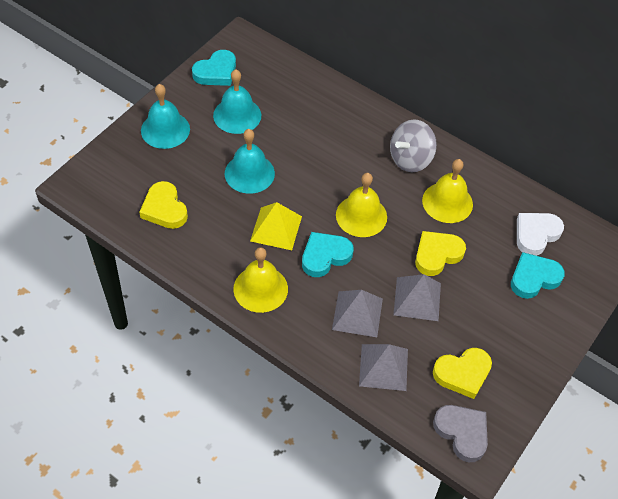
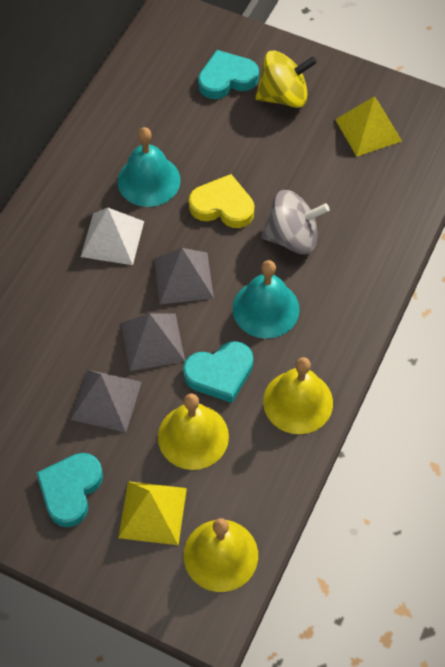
grey heart: 1 -> 0
turquoise bell: 3 -> 2
white heart: 1 -> 0
white pyramid: 0 -> 1
yellow heart: 3 -> 1
yellow pyramid: 1 -> 2
yellow spinning top: 0 -> 1

